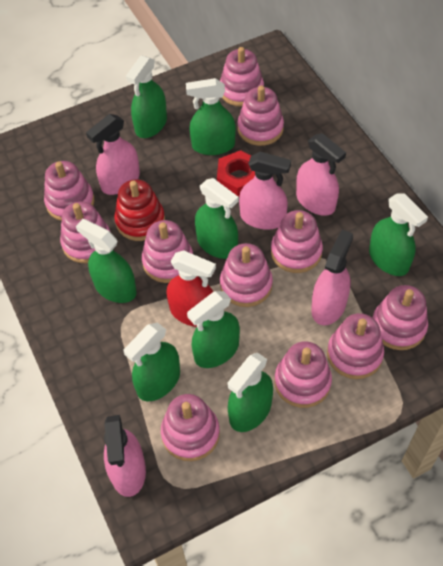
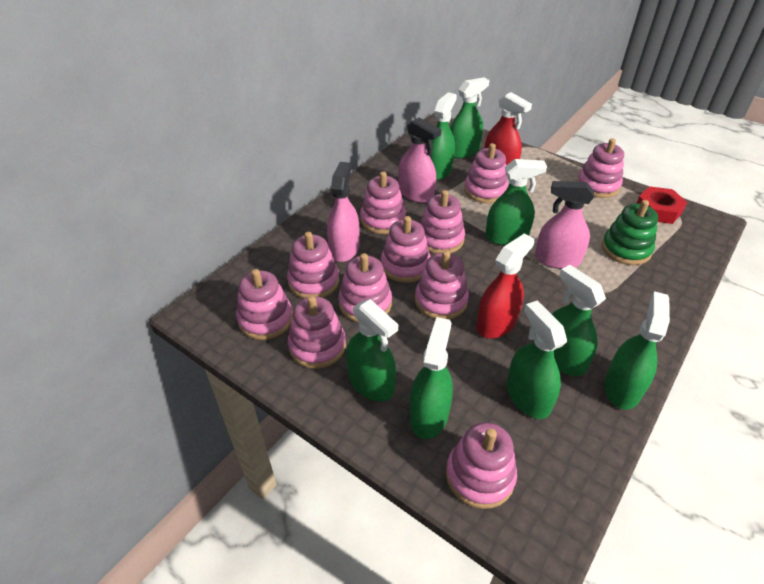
green stacking toy: 0 -> 1
pink spray bottle: 5 -> 3
red spray bottle: 1 -> 2
red stacking toy: 1 -> 0

